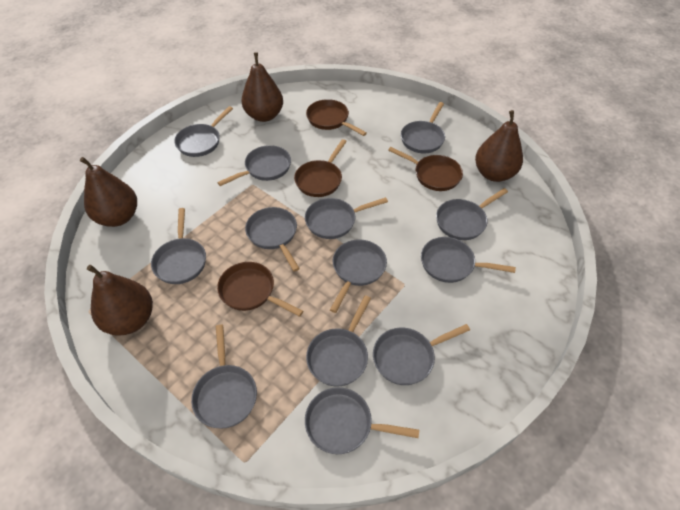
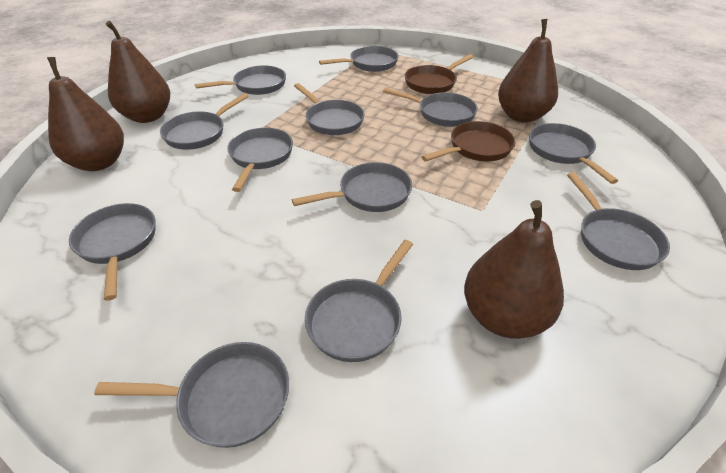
brown pan: 4 -> 2
grey pan: 13 -> 12

